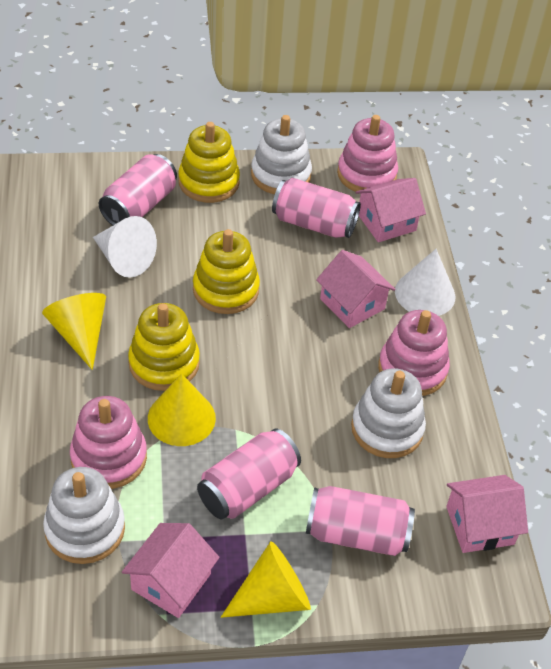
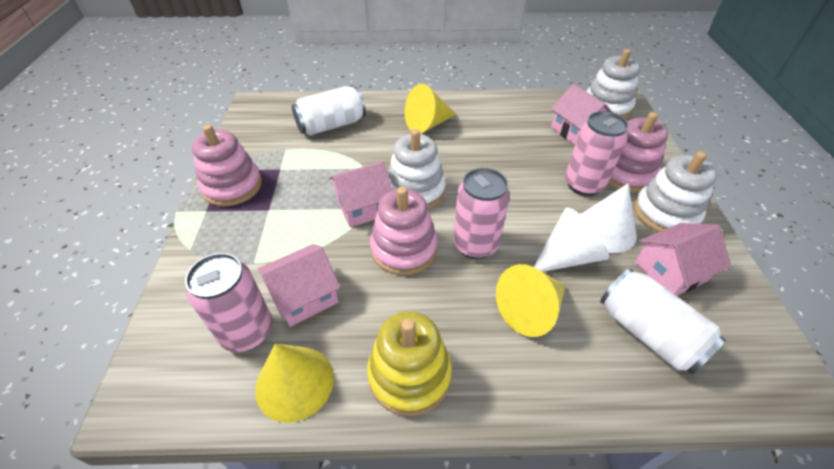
pink can: 4 -> 3
white can: 0 -> 2
yellow stacking toy: 3 -> 1

